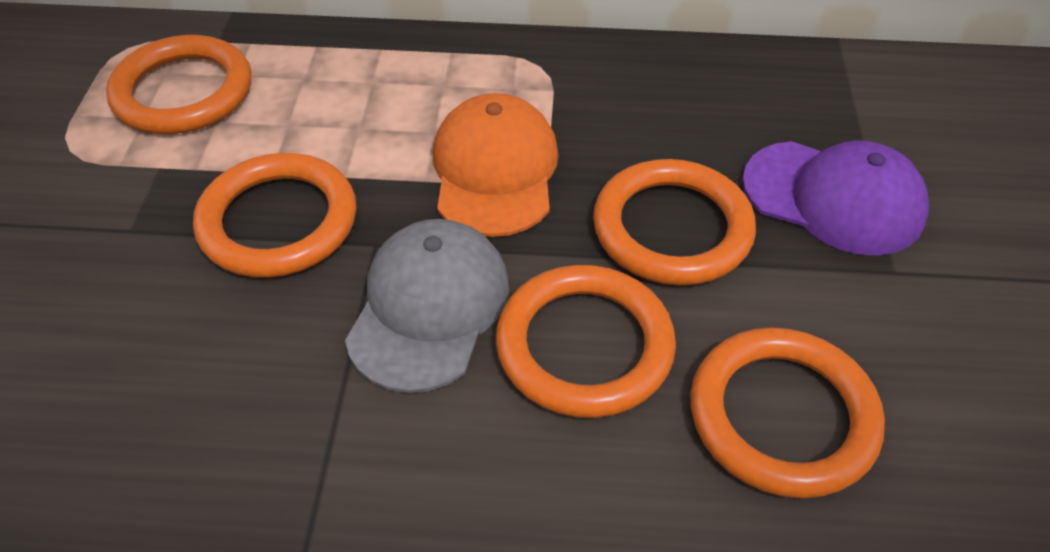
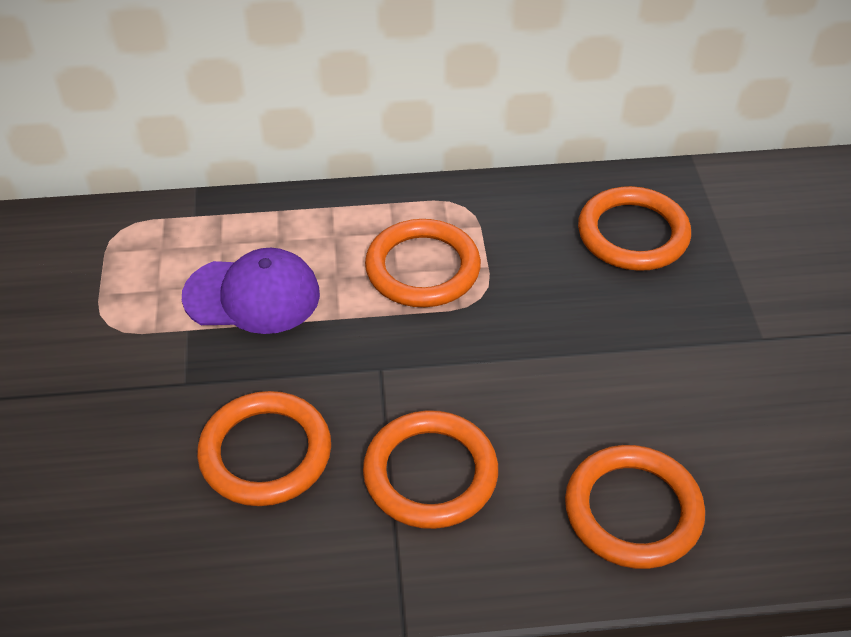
grey cap: 1 -> 0
orange cap: 1 -> 0

